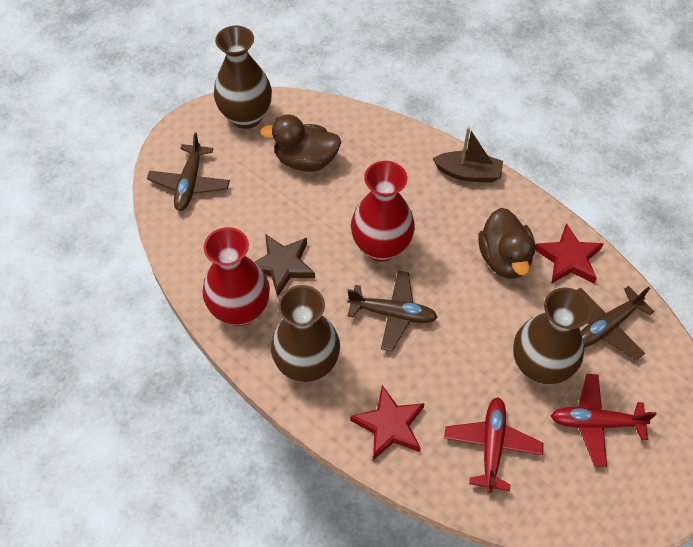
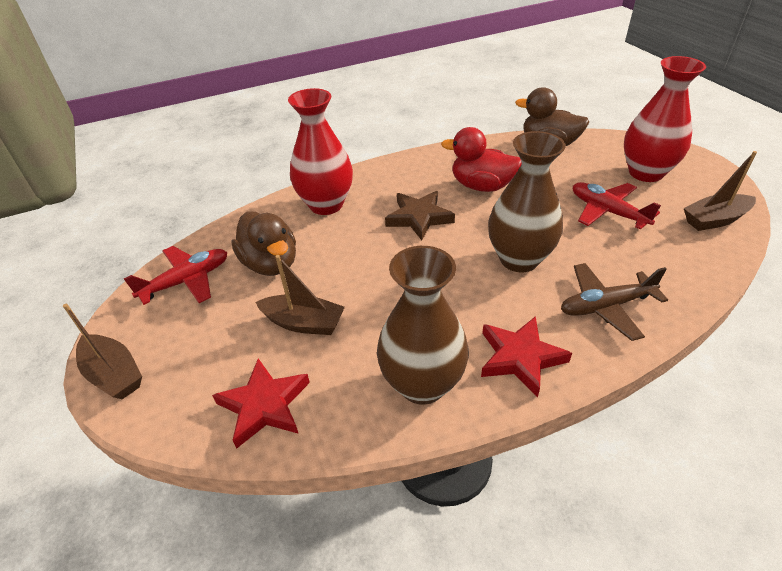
brown boat: 1 -> 3
brown plane: 3 -> 1
brown vase: 3 -> 2
red duck: 0 -> 1

